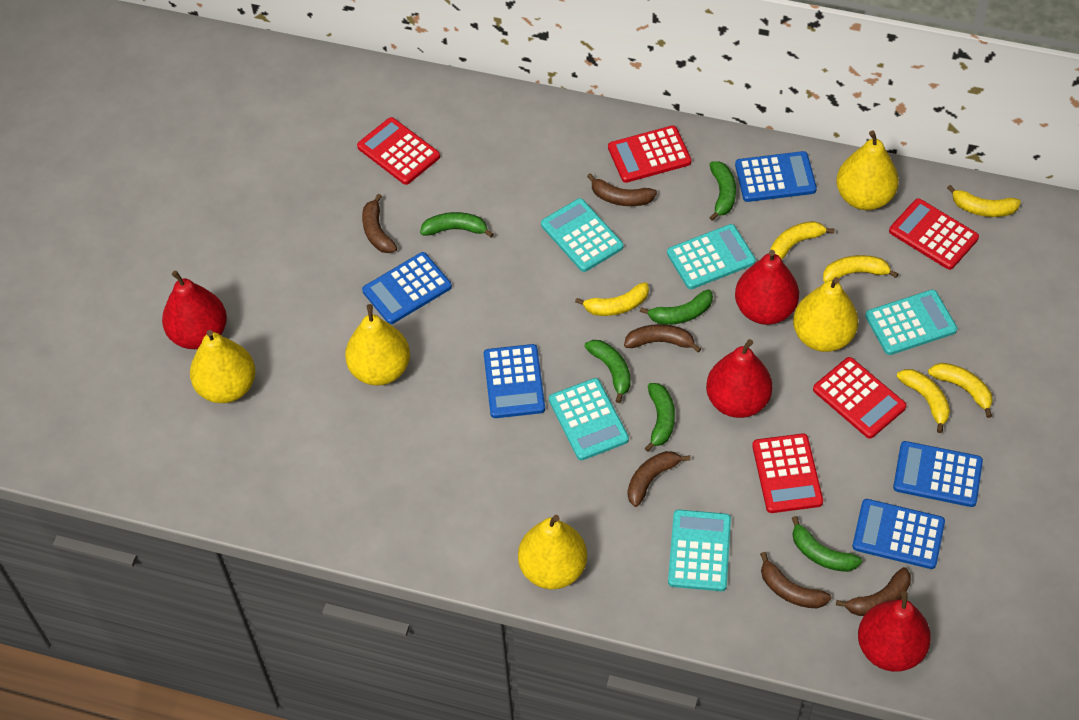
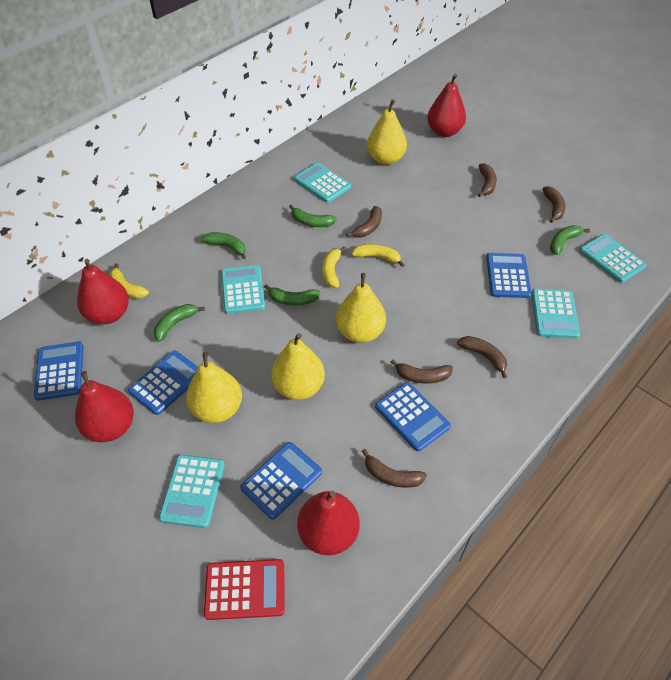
green banana: 6 -> 5
red calculator: 5 -> 1
yellow banana: 6 -> 3
yellow pear: 5 -> 4

